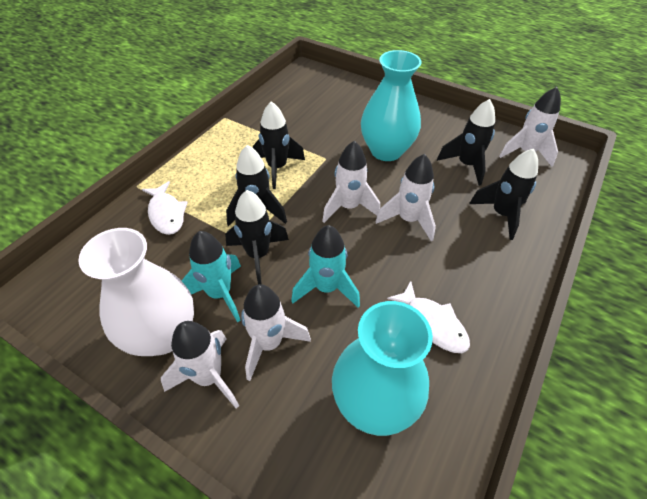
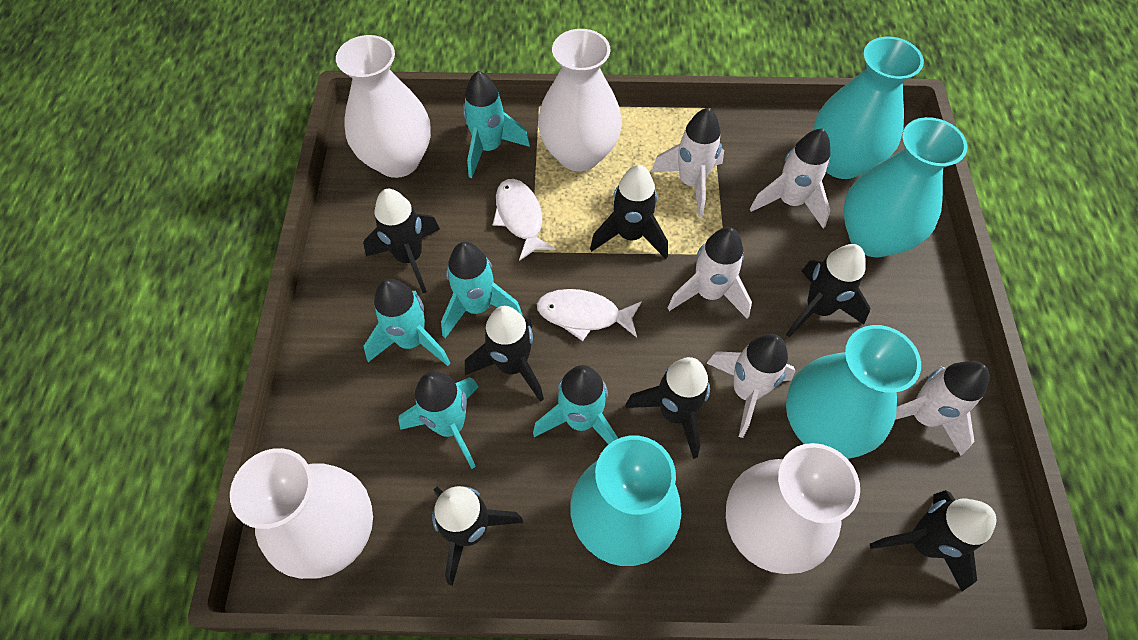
black rocket: 5 -> 7
turquoise rocket: 2 -> 5
turquoise vase: 2 -> 4
white vase: 1 -> 4

